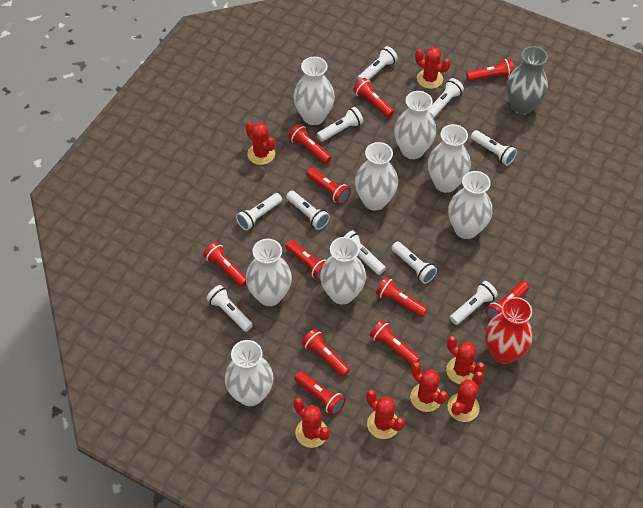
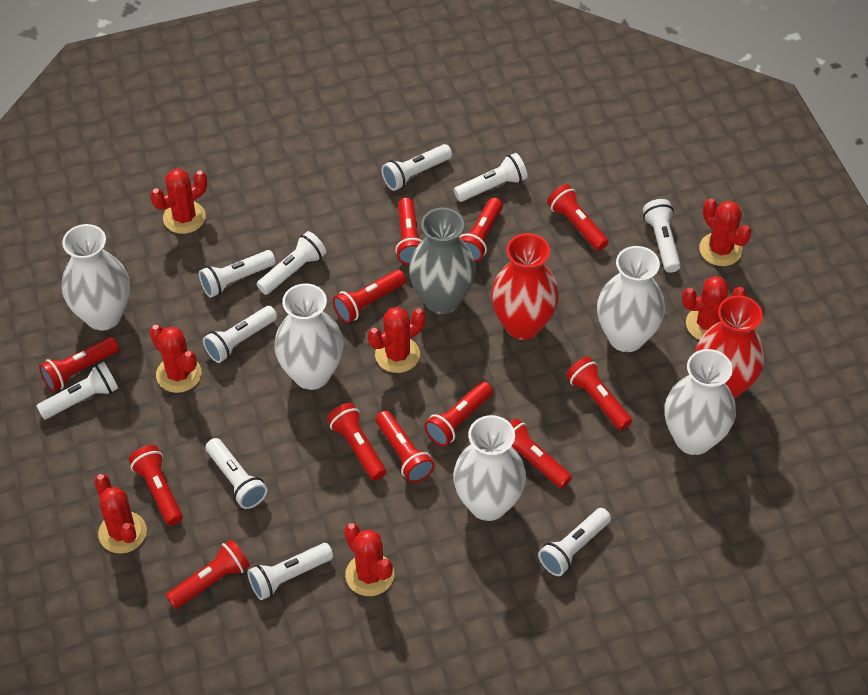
red flashlight: 11 -> 12
red vase: 1 -> 2
white vase: 8 -> 5

